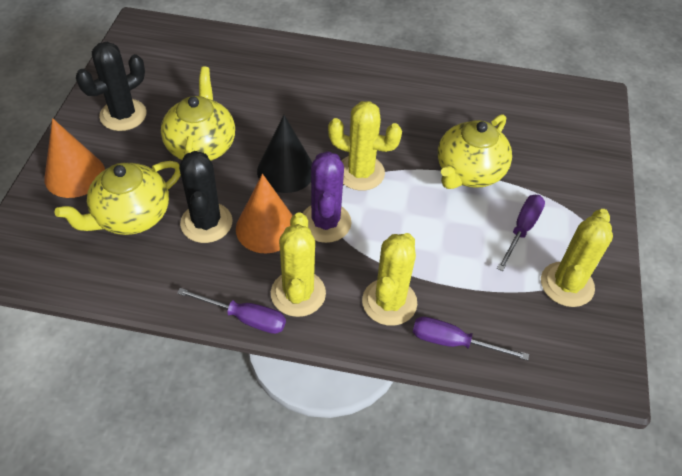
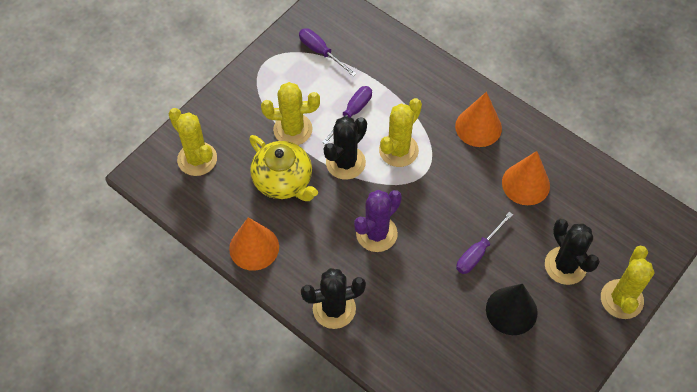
black cactus: 2 -> 3
orange cone: 2 -> 3
yellow teapot: 3 -> 1

